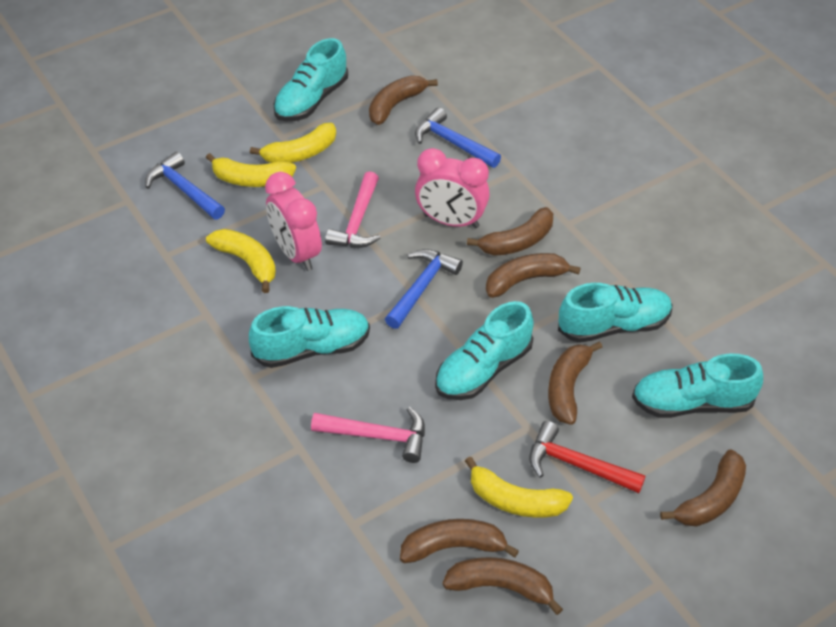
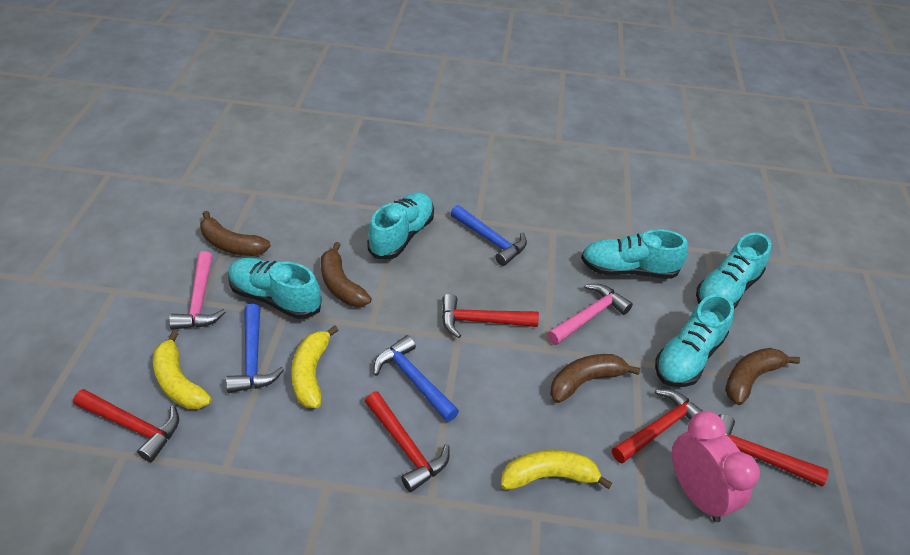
brown banana: 7 -> 4
pink clock: 2 -> 1
red hammer: 1 -> 5
yellow banana: 4 -> 3

